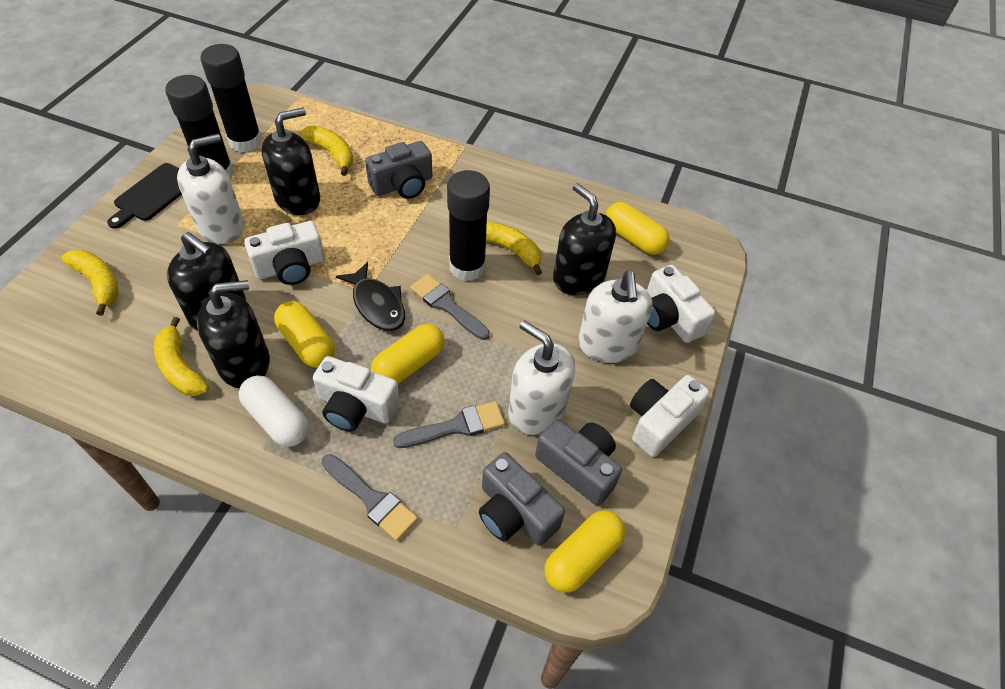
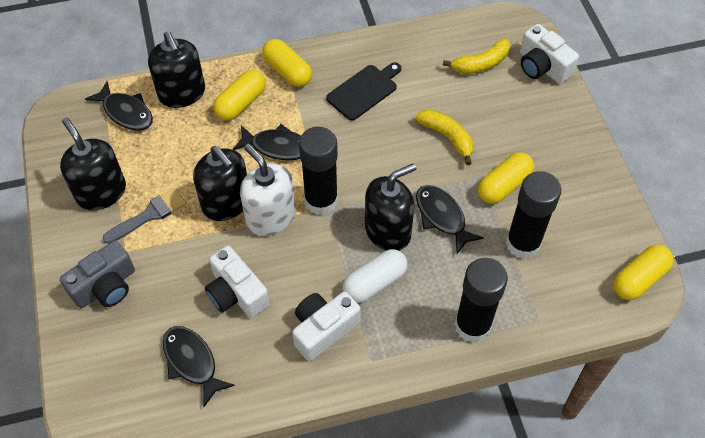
black fish: 1 -> 4
grey brush: 3 -> 1
grey camera: 3 -> 1
white camera: 4 -> 3
white soap dispenser: 3 -> 1
yellow banana: 4 -> 2

